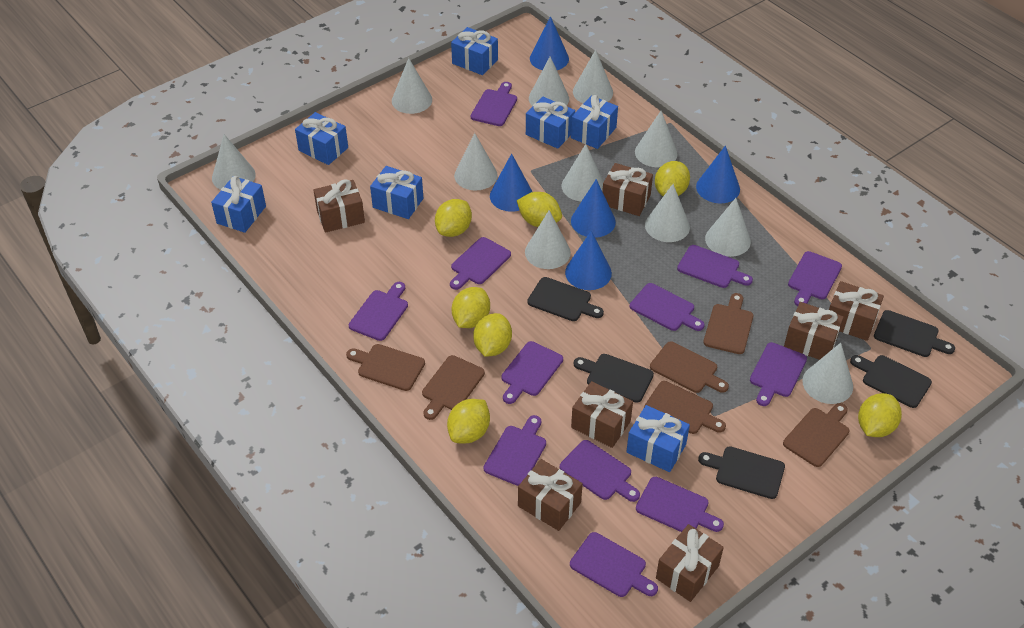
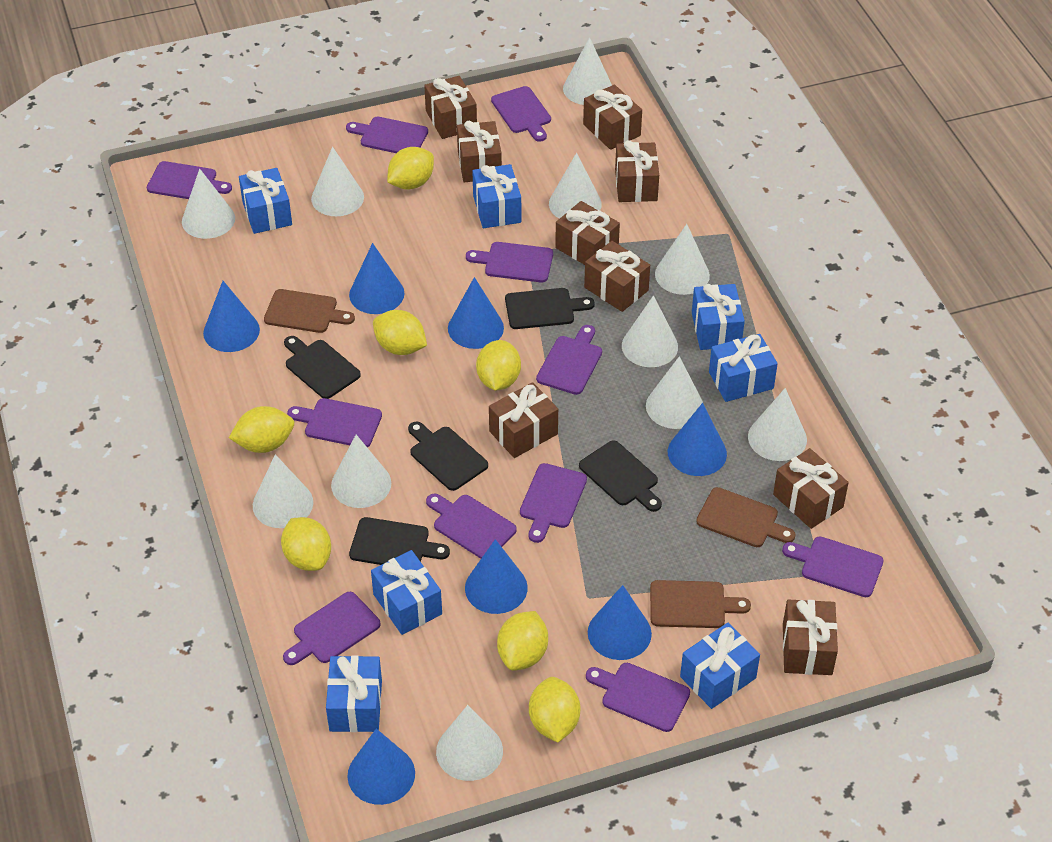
blue cone: 5 -> 7
brown cutting board: 6 -> 3
brown gift: 7 -> 9
purple cutting board: 12 -> 11

